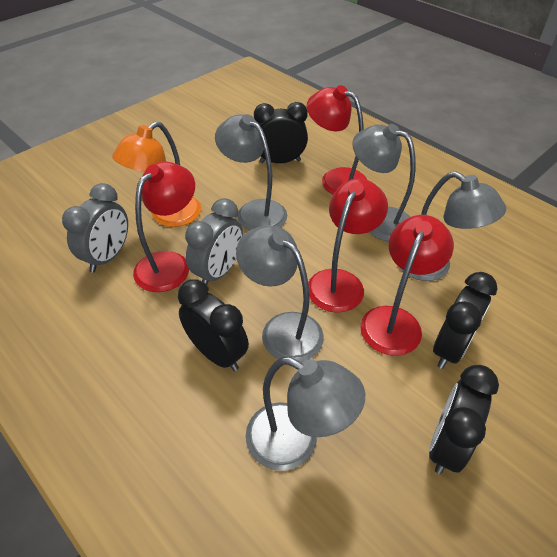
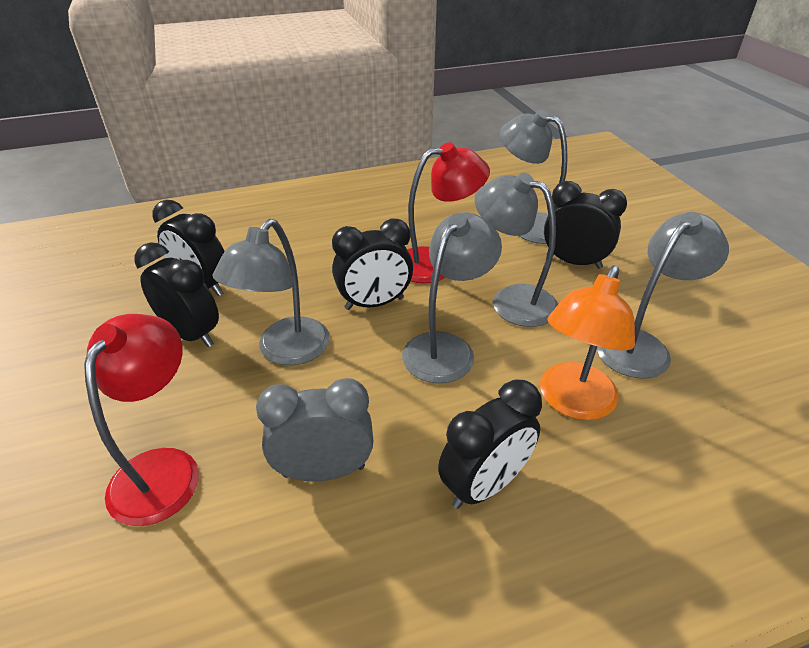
black clock: 4 -> 5
grey clock: 2 -> 1
red lamp: 4 -> 2

